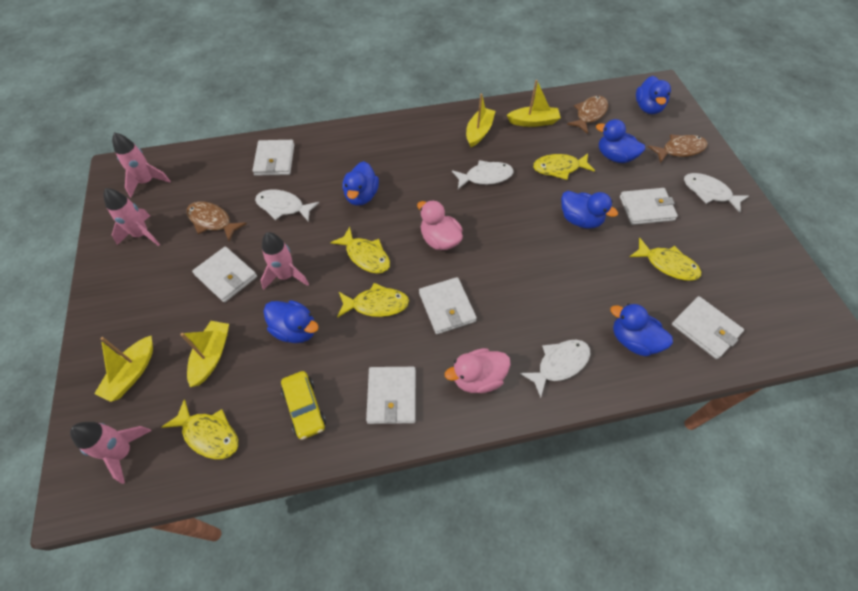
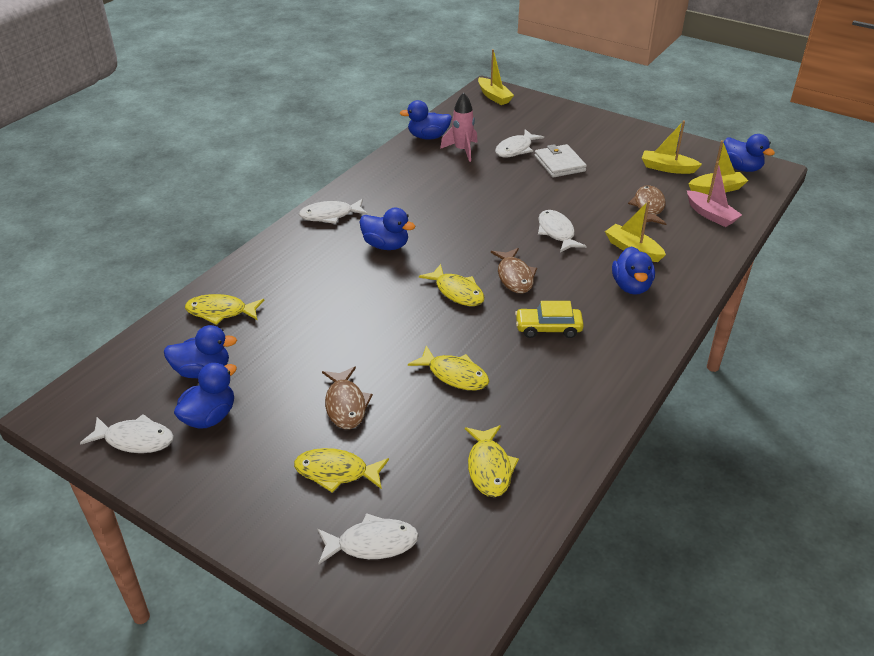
pink boat: 0 -> 1
pink duck: 2 -> 0
pink rocket: 4 -> 1
white fish: 4 -> 5
white wallet: 6 -> 1

